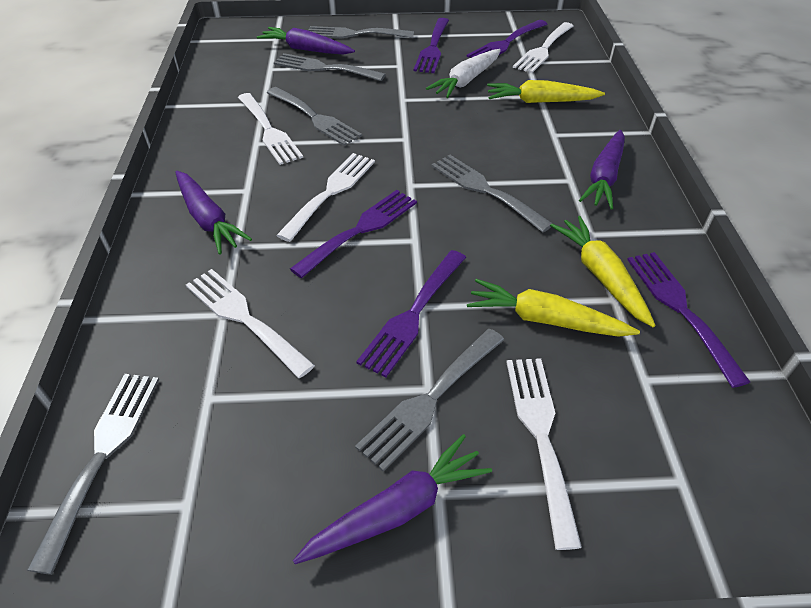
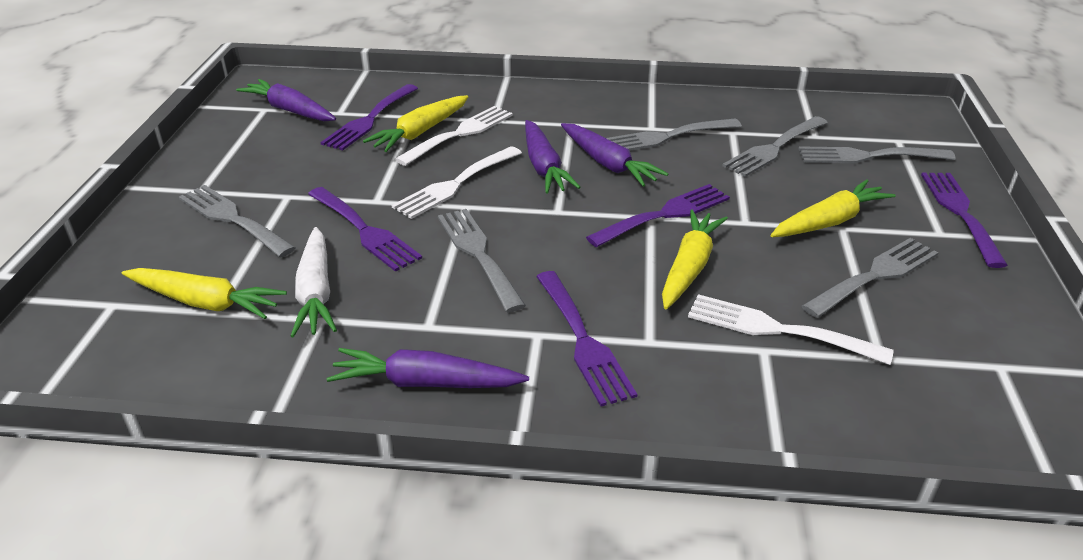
white fork: 5 -> 3
yellow carrot: 3 -> 4

